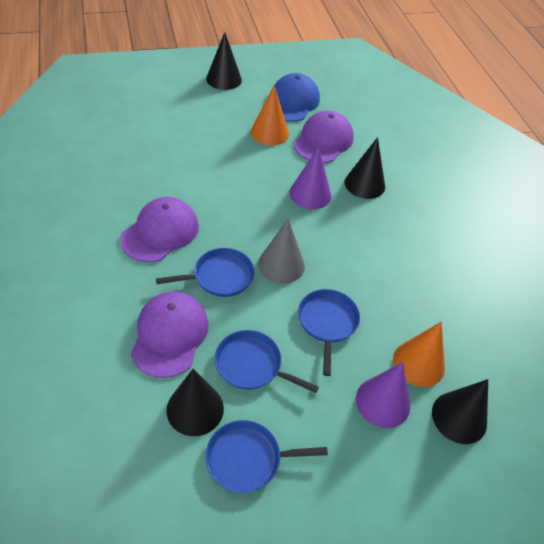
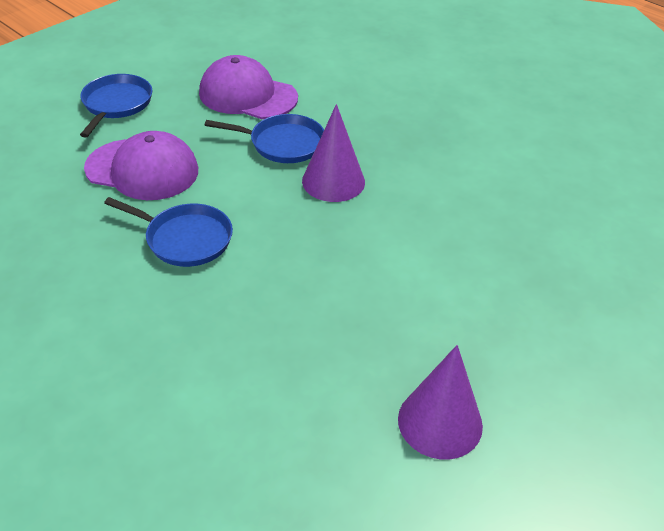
black cone: 4 -> 0
blue cap: 1 -> 0
blue pan: 4 -> 3
grey cone: 1 -> 0
orange cone: 2 -> 0
purple cap: 3 -> 2

